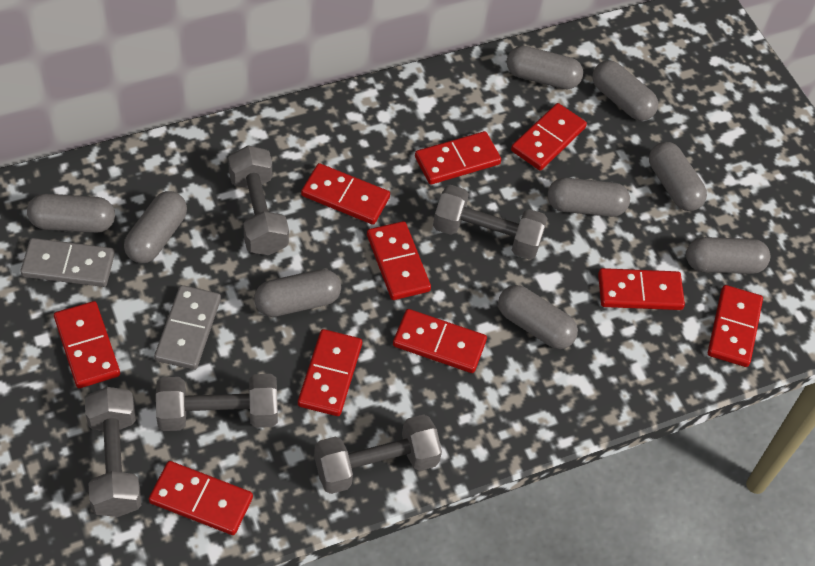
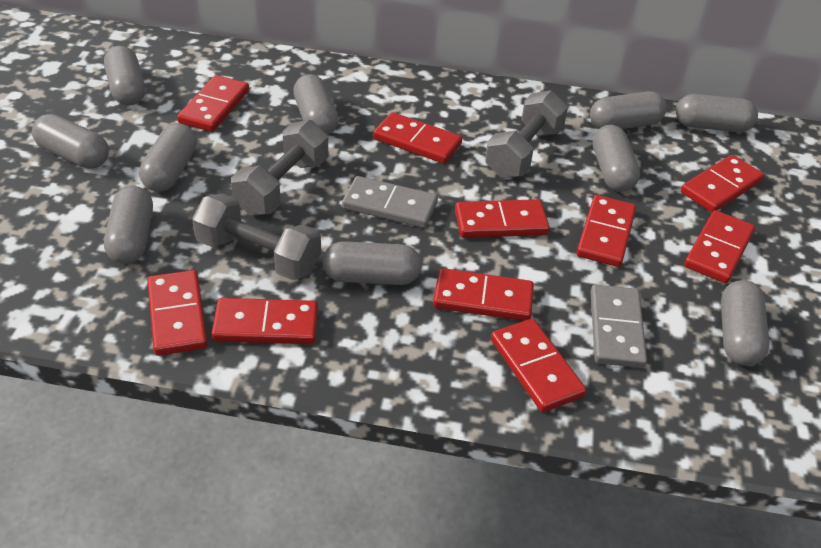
grey capsule: 9 -> 10
grey dumbbell: 5 -> 3

